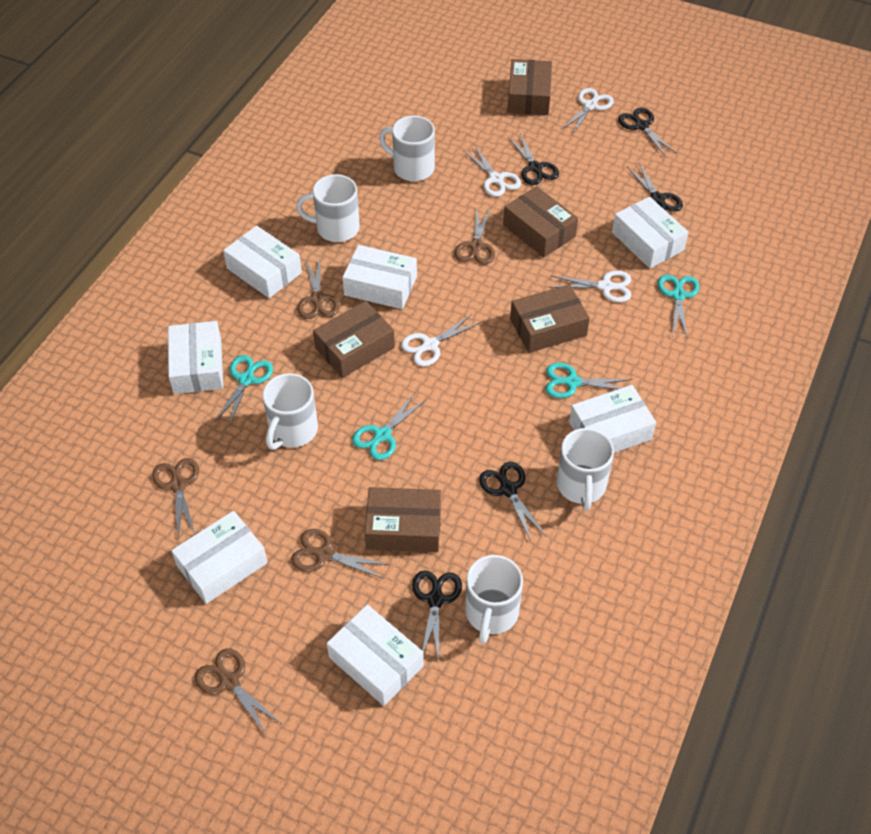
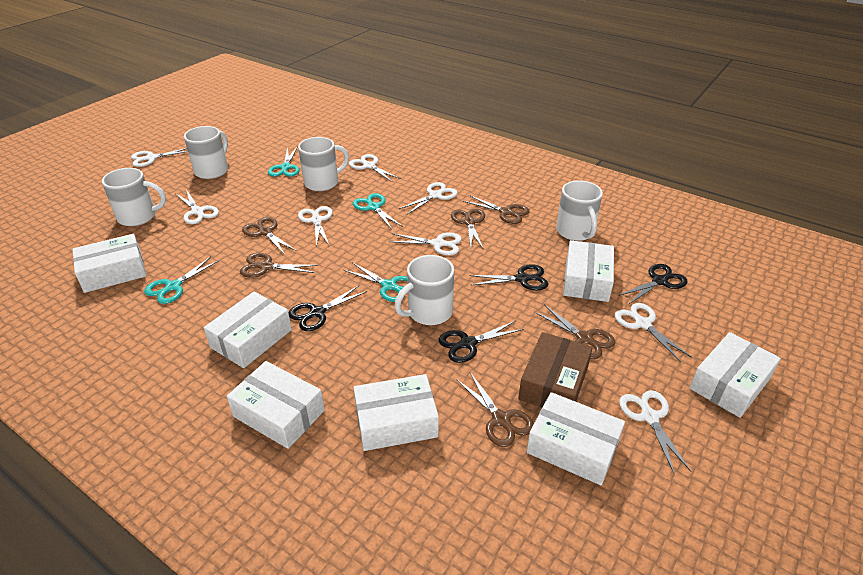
black scissors: 5 -> 4
brown box: 5 -> 1
brown scissors: 5 -> 6
white scissors: 4 -> 8

